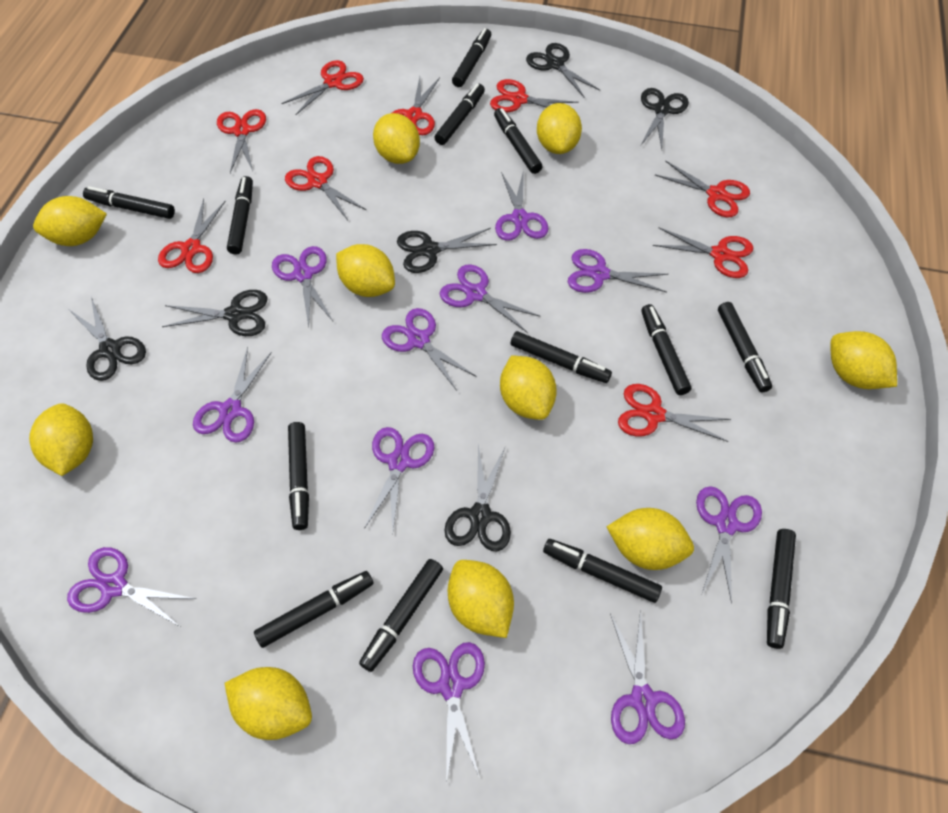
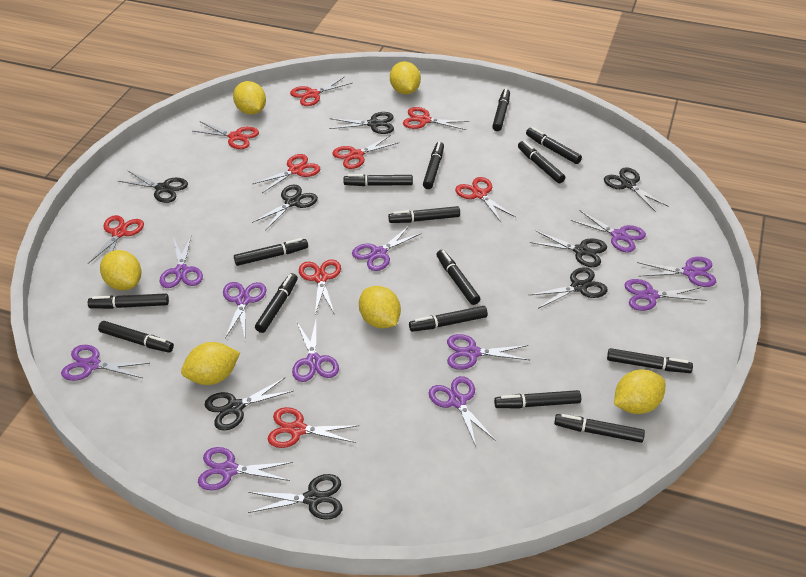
black marker: 13 -> 15
black scissors: 6 -> 8
yellow lemon: 10 -> 6

